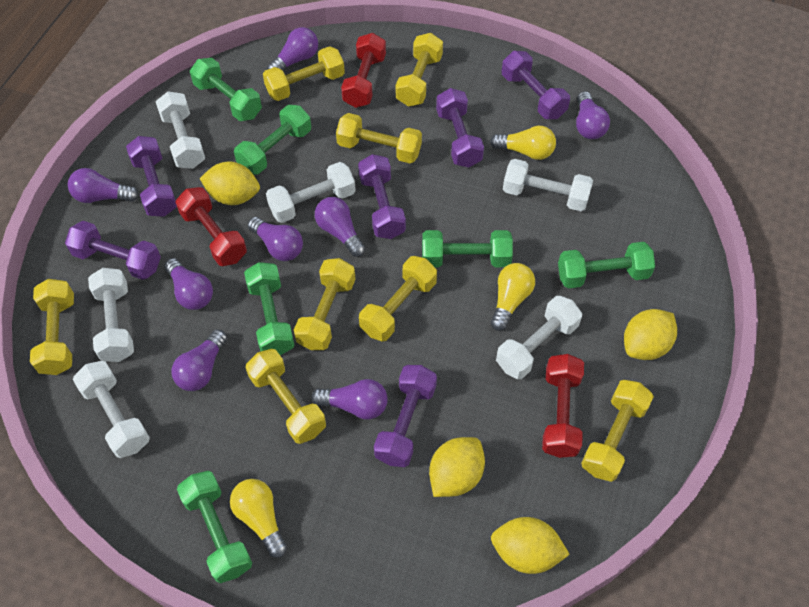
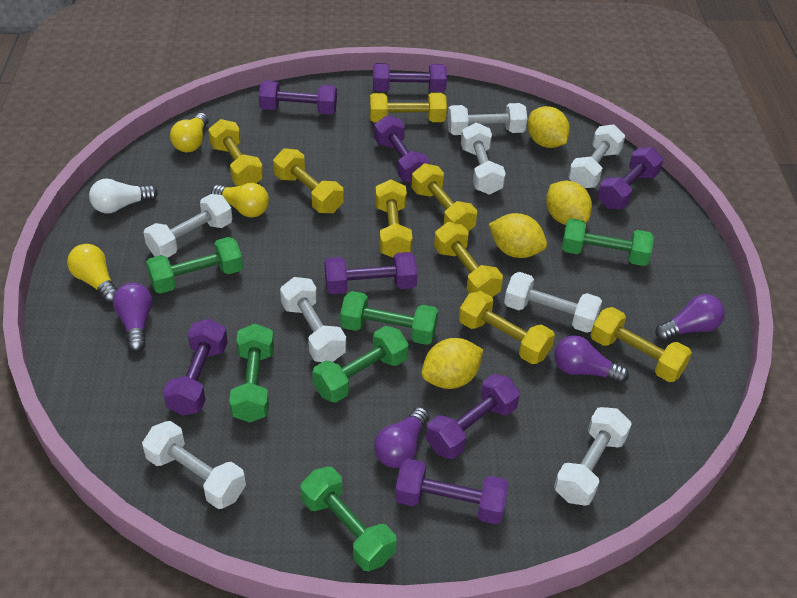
purple dumbbell: 6 -> 8
purple light bulb: 8 -> 4
red dumbbell: 3 -> 0
white dumbbell: 6 -> 8
white light bulb: 0 -> 1

